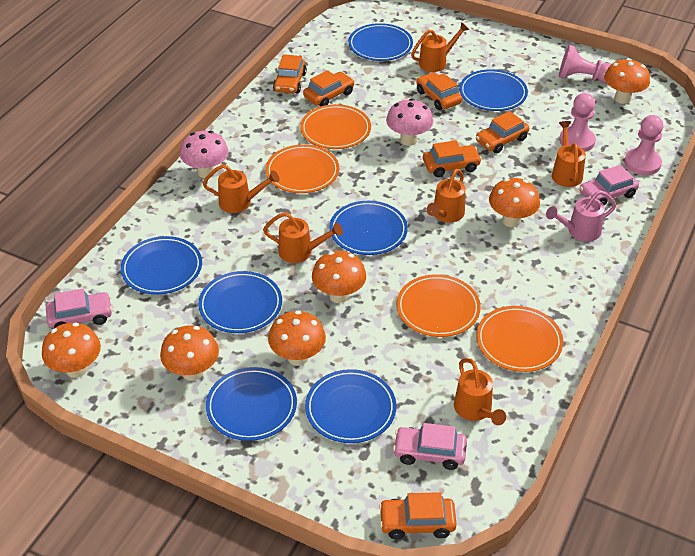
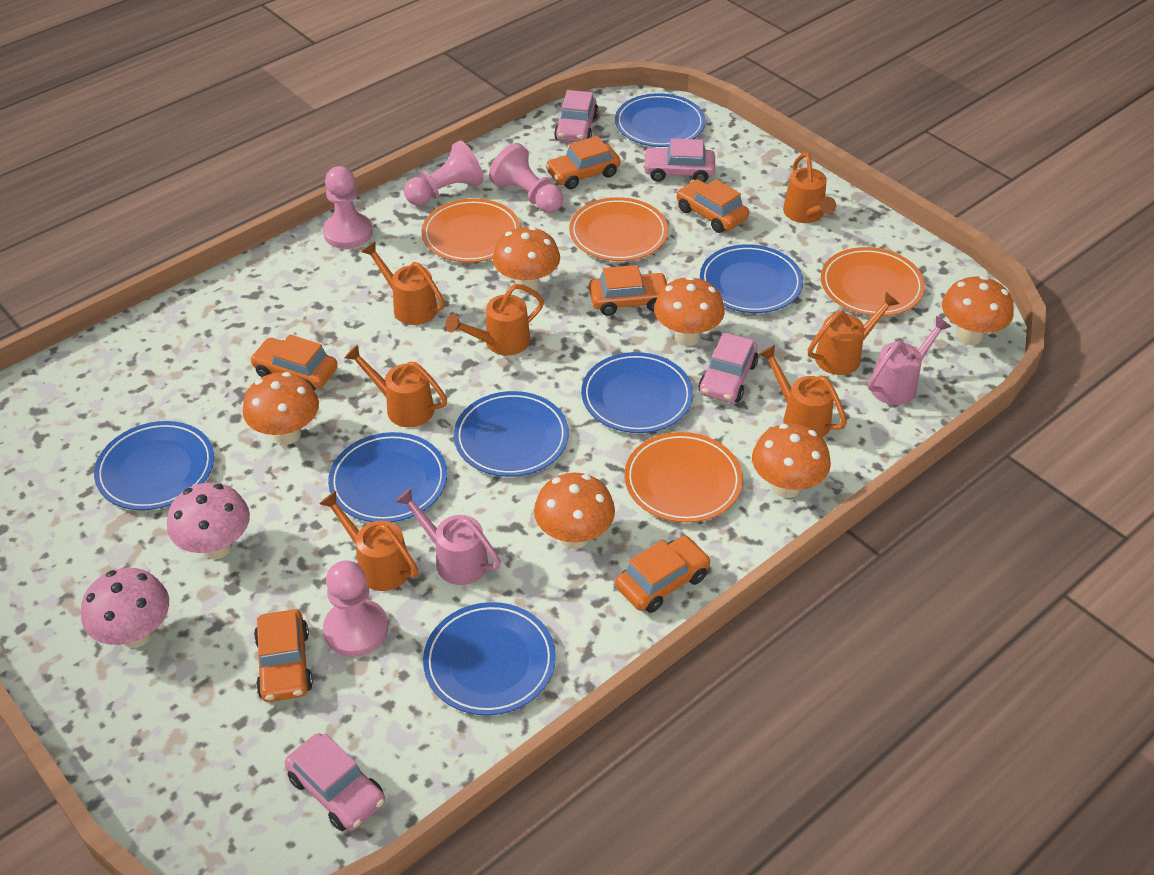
orange watering can: 6 -> 7
pink car: 3 -> 4
pink pawn: 3 -> 4
pink watering can: 1 -> 2

